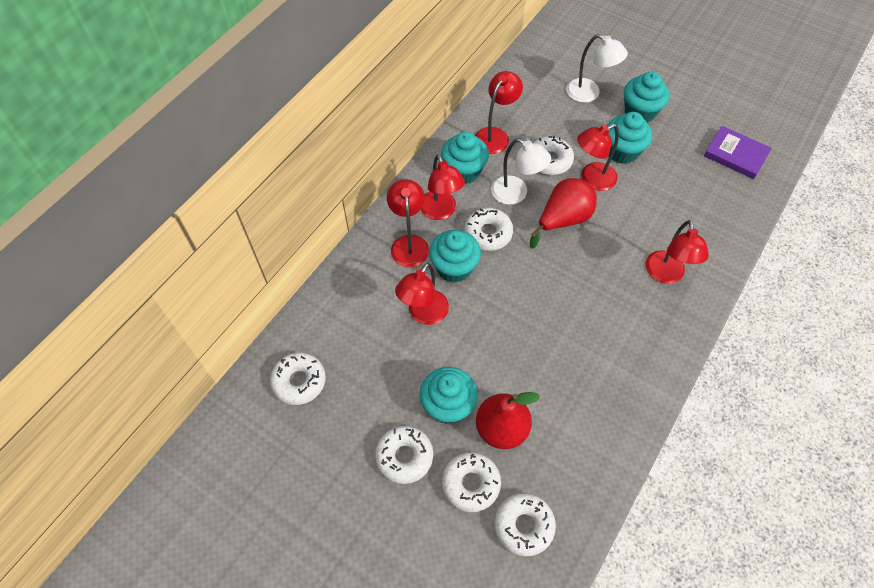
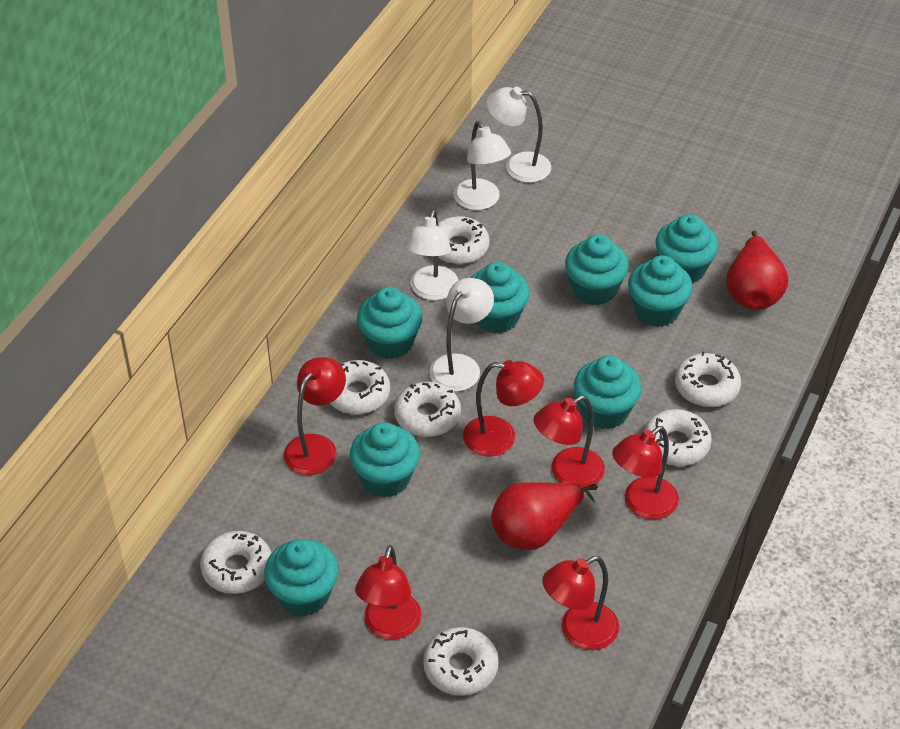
purple book: 1 -> 0
turquoise cupcake: 5 -> 8
white donut: 6 -> 7
white lamp: 2 -> 4

